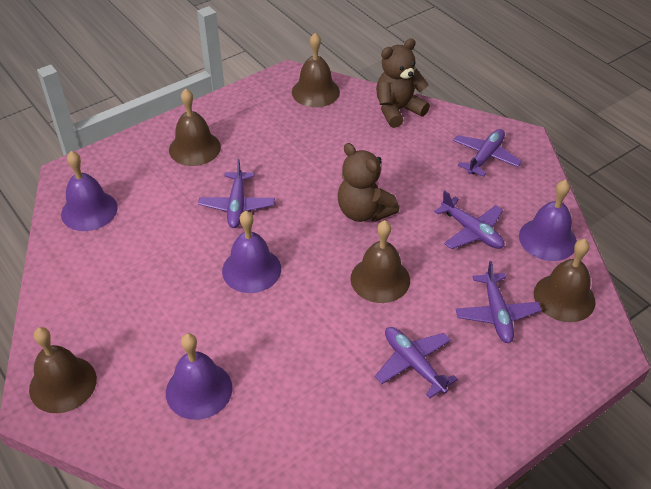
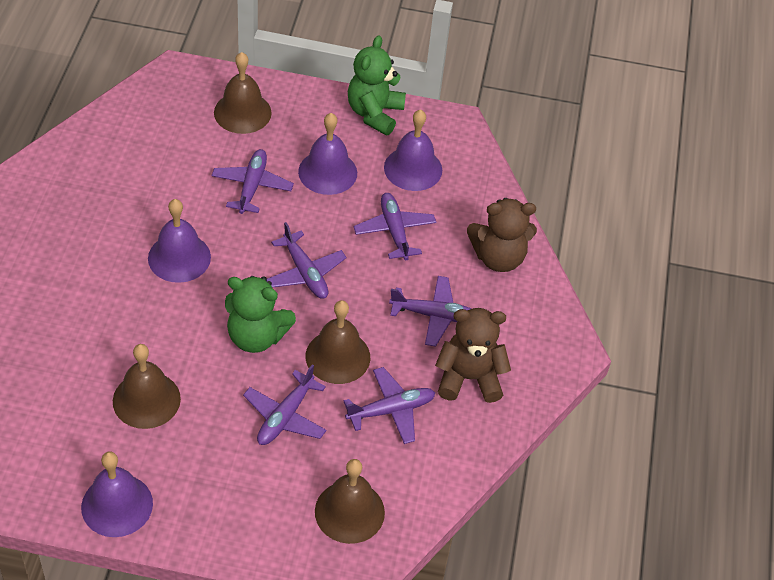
brown bell: 5 -> 4
green teddy bear: 0 -> 2
purple plane: 5 -> 6

